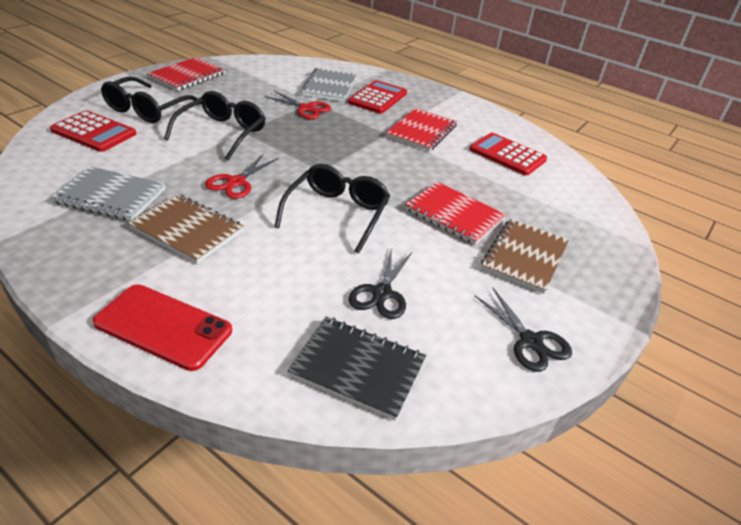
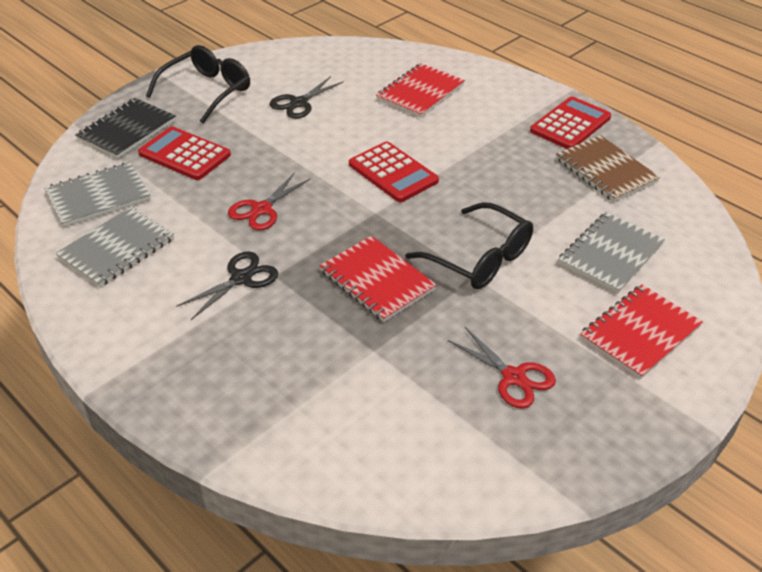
black glasses: 3 -> 2
brown notebook: 2 -> 1
grey notebook: 2 -> 3
red phone: 1 -> 0

